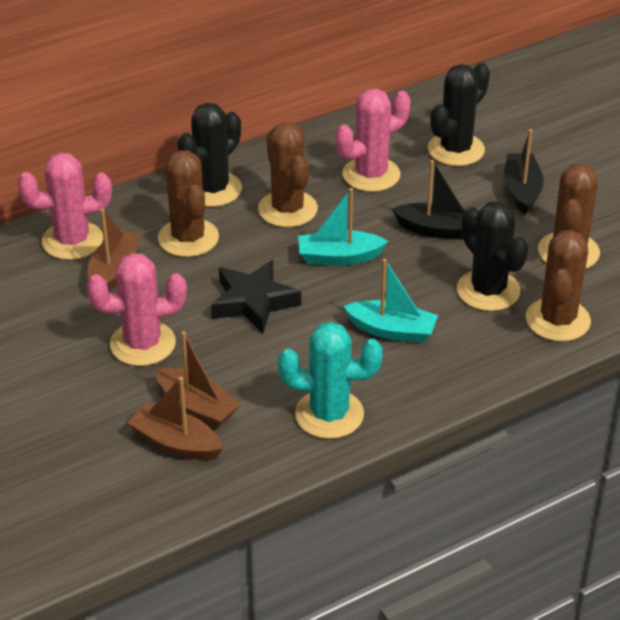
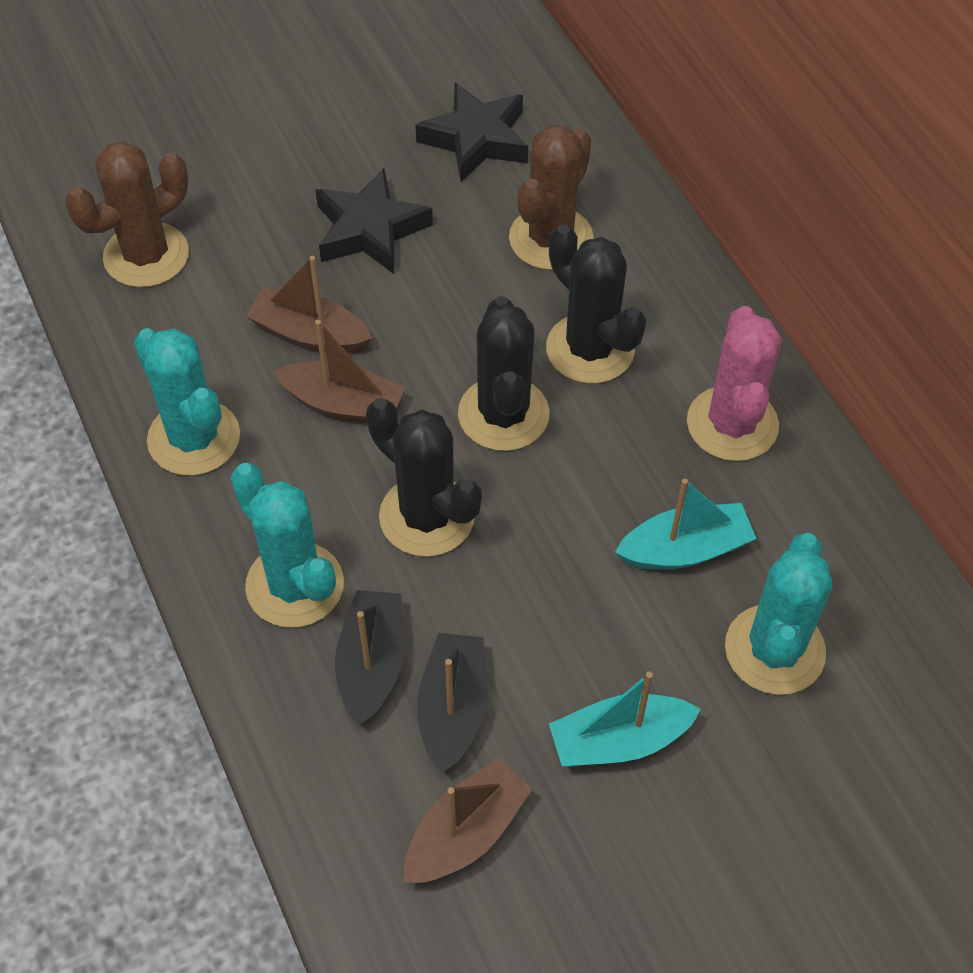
black star: 1 -> 2
brown cactus: 4 -> 2
pink cactus: 3 -> 1
turquoise cactus: 1 -> 3

